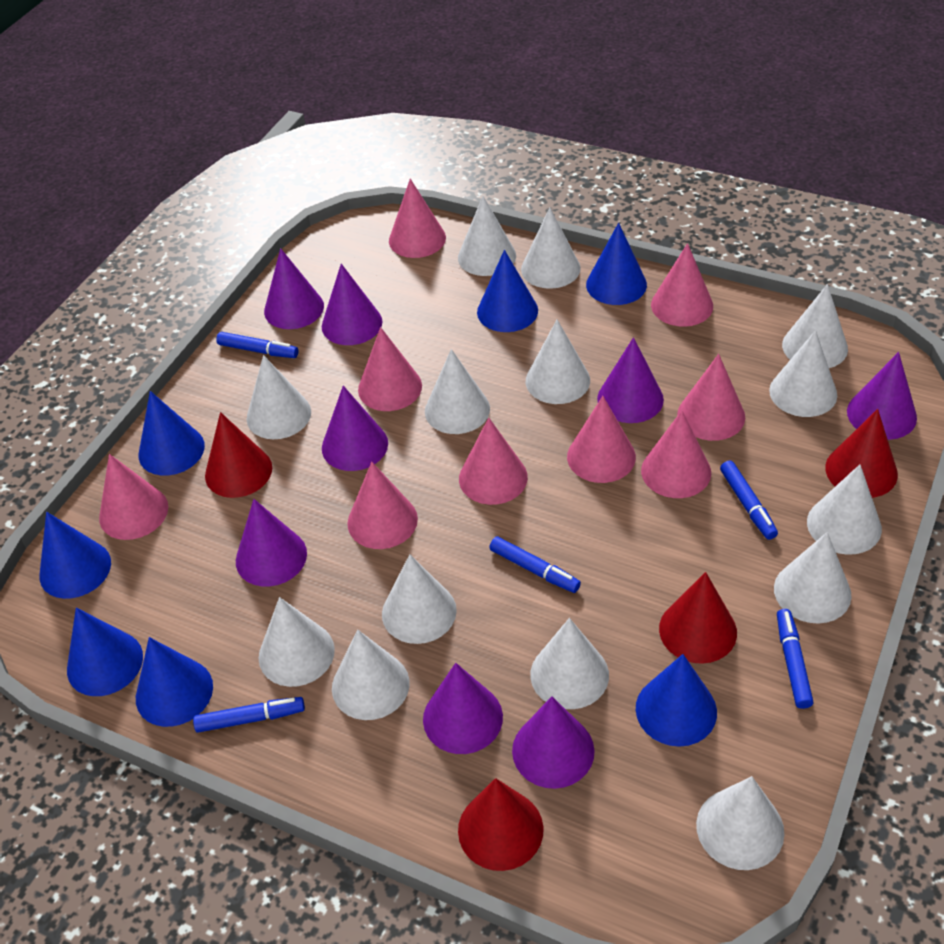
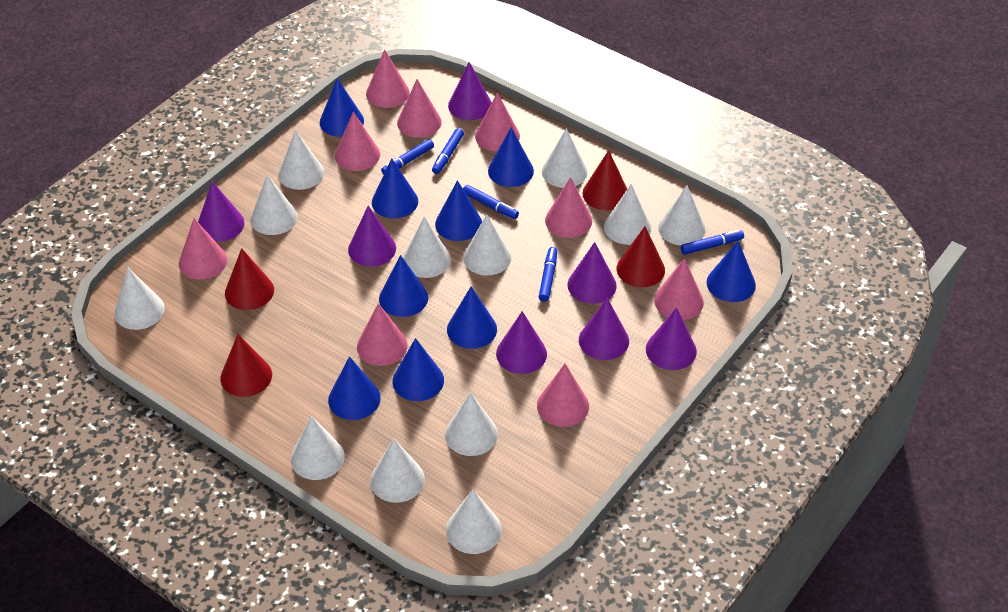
blue cone: 7 -> 9
purple cone: 8 -> 7
white cone: 14 -> 12

